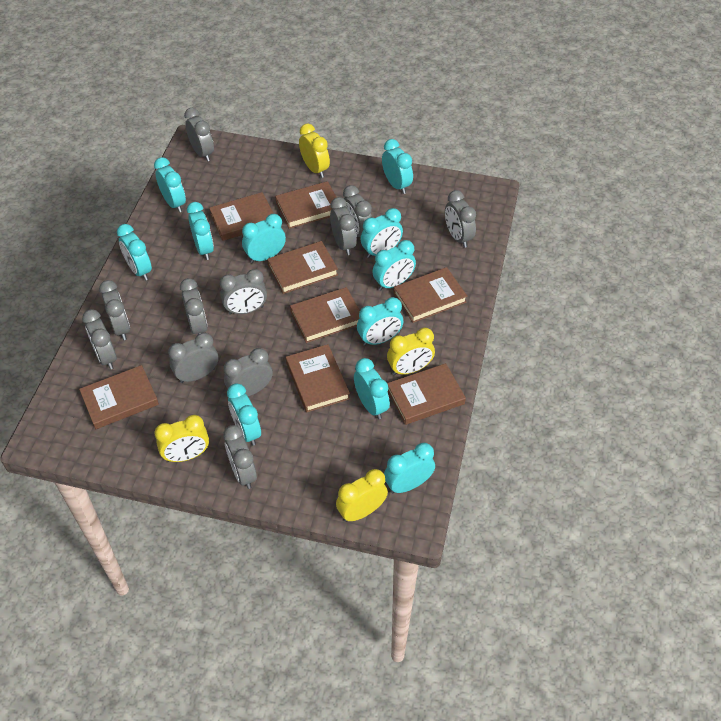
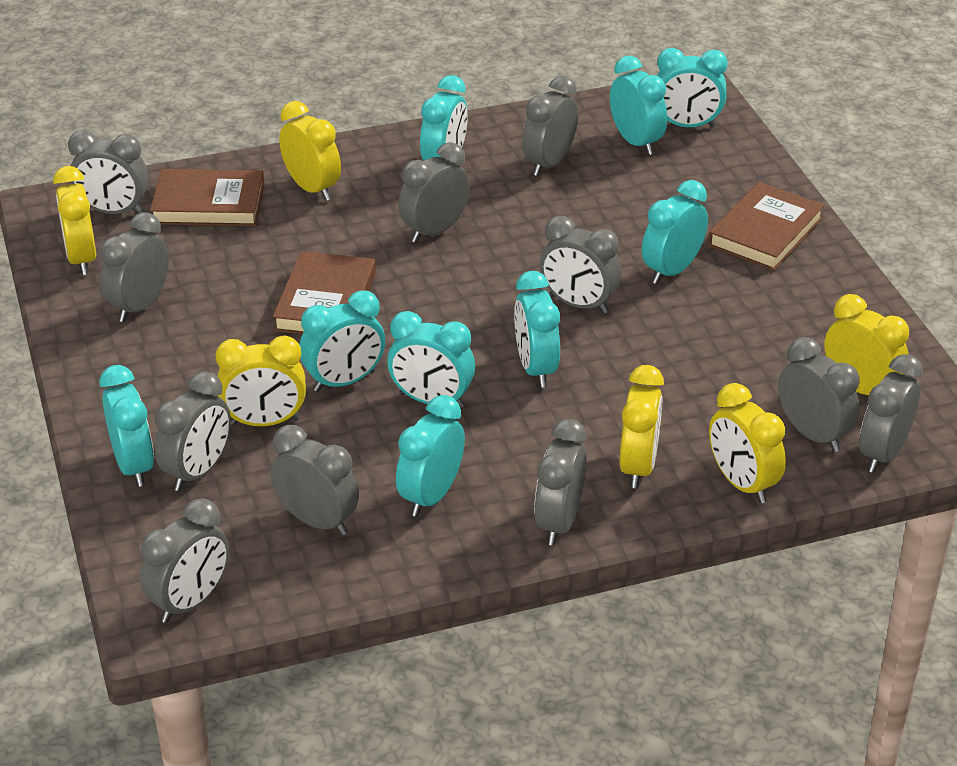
brown book: 8 -> 3
turquoise clock: 11 -> 9
yellow clock: 4 -> 6

